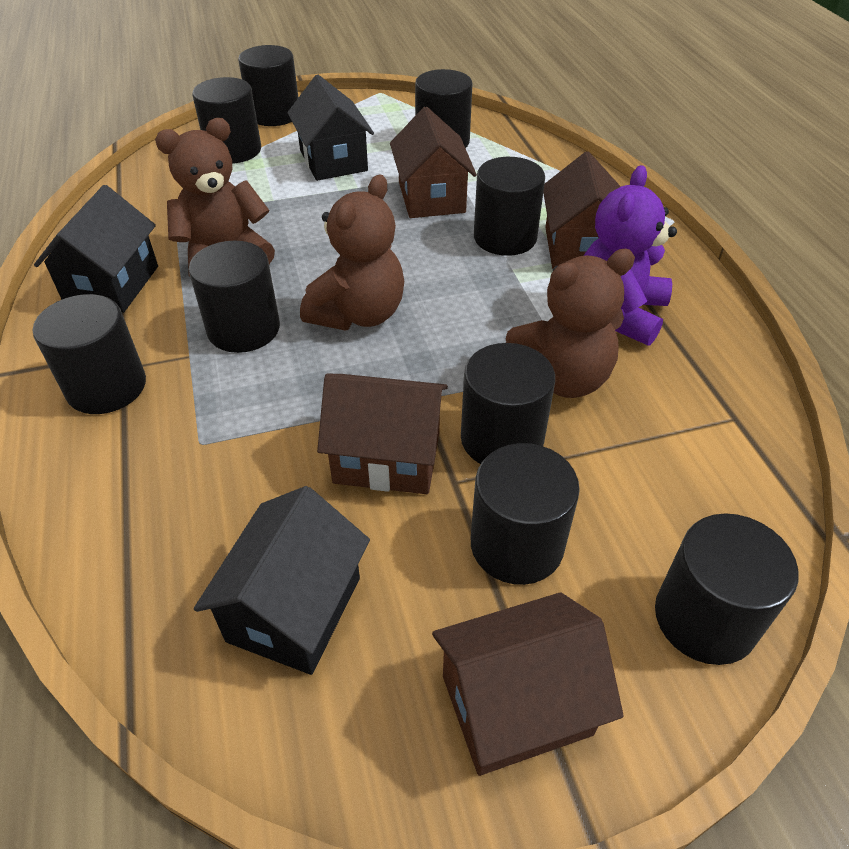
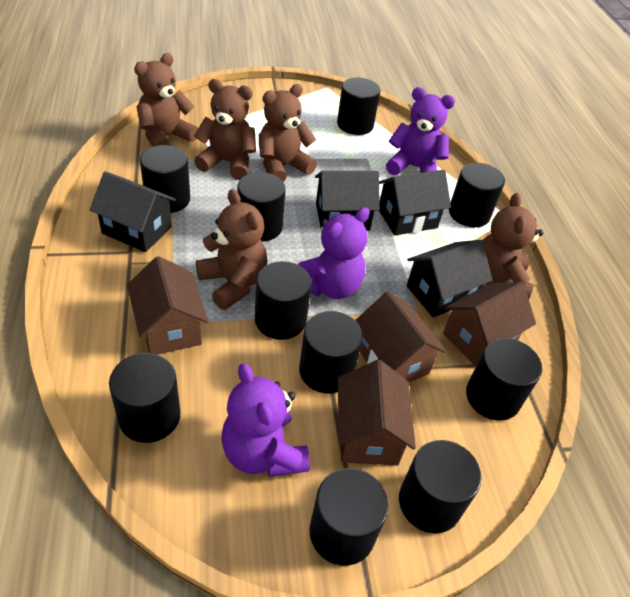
black cylinder: 9 -> 10
black house: 3 -> 4
brown teddy bear: 3 -> 5
purple teddy bear: 1 -> 3

